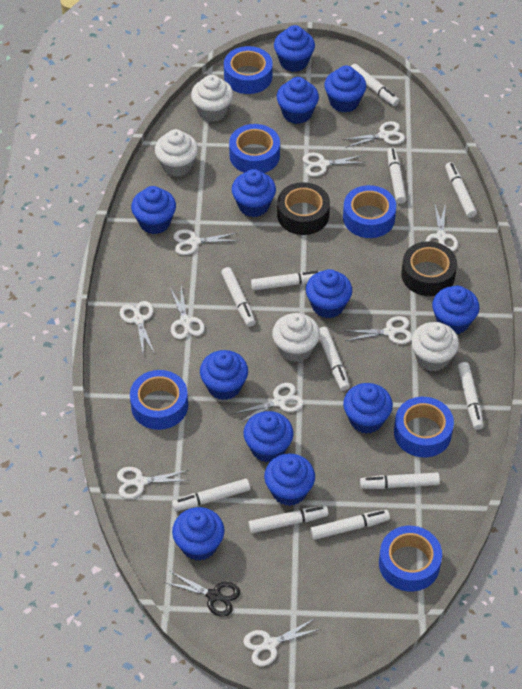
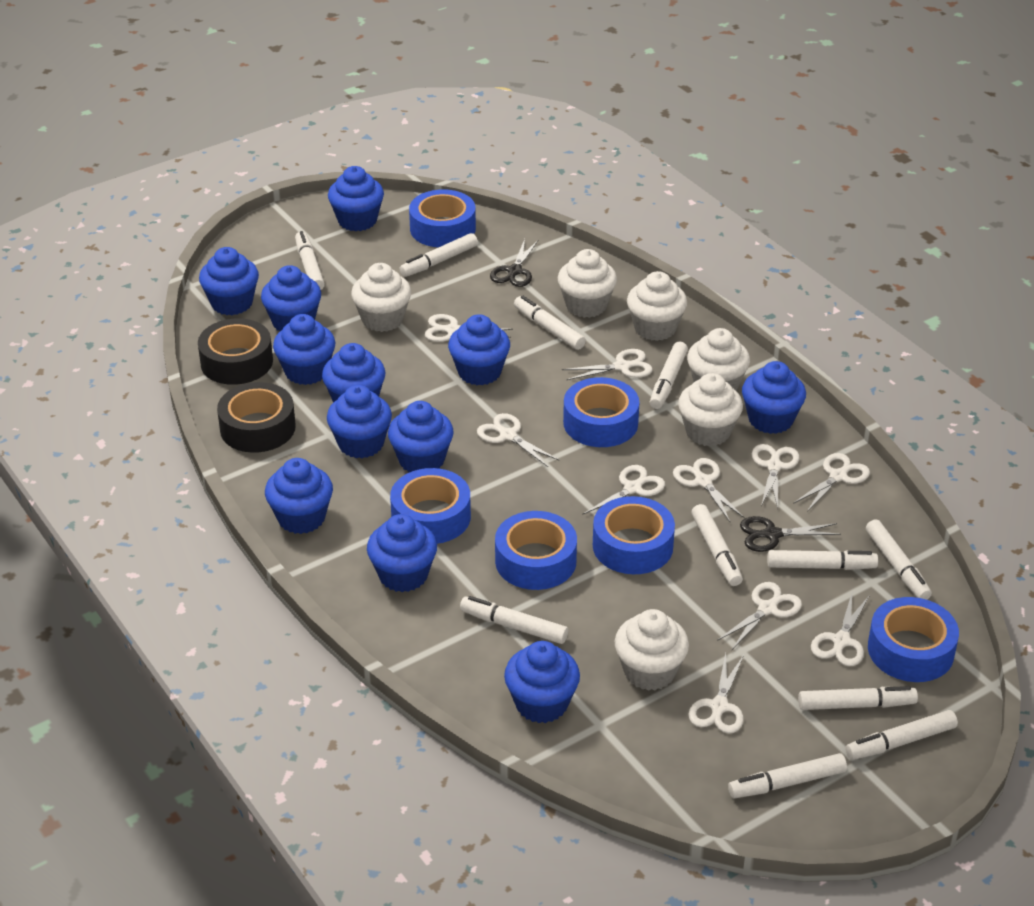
black scissors: 1 -> 2
white cupcake: 4 -> 6

